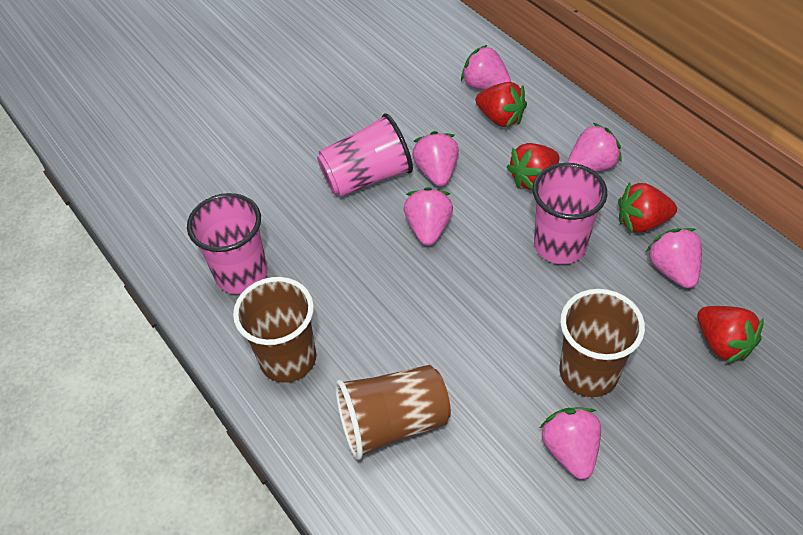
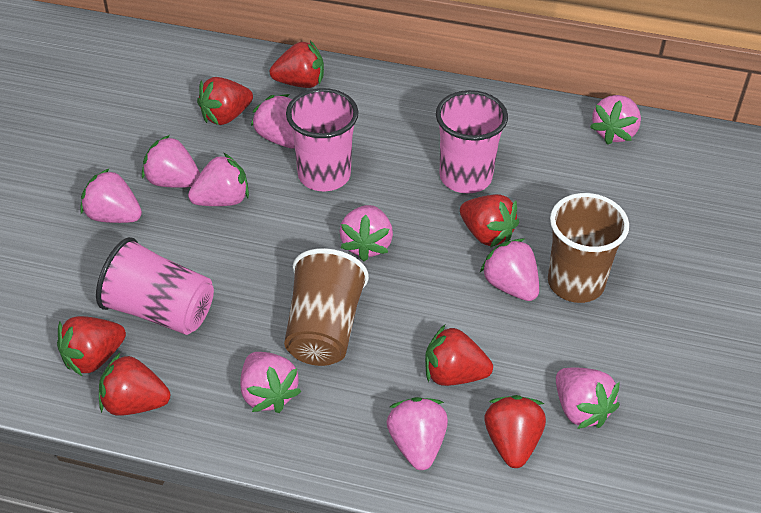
brown cup: 3 -> 2
pink strawberry: 6 -> 10
red strawberry: 4 -> 7

